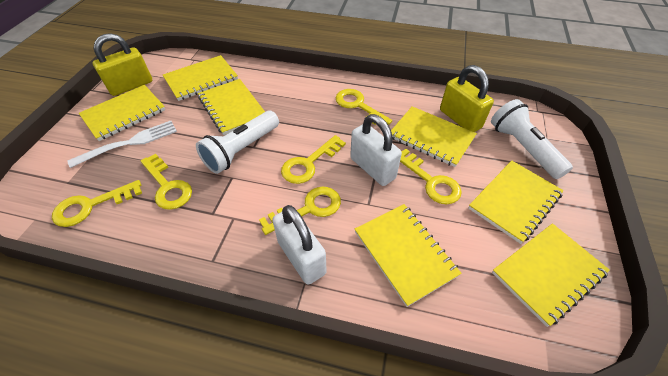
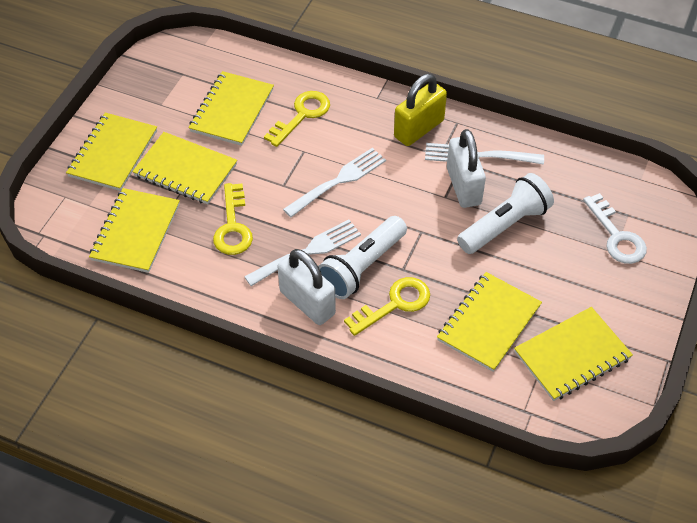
white fork: 1 -> 3
white key: 0 -> 1
yellow key: 6 -> 3
yellow notebook: 7 -> 6
yellow padlock: 2 -> 1

